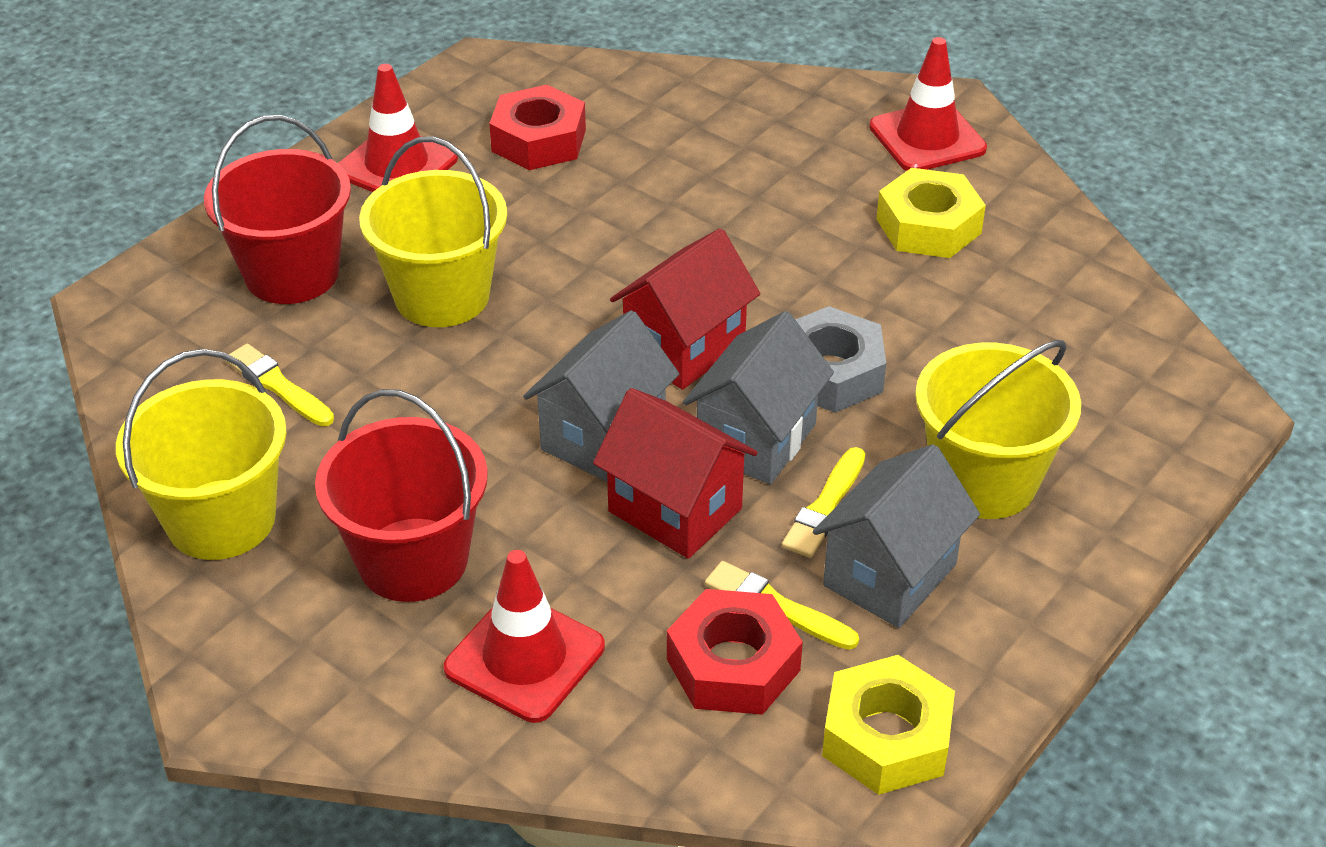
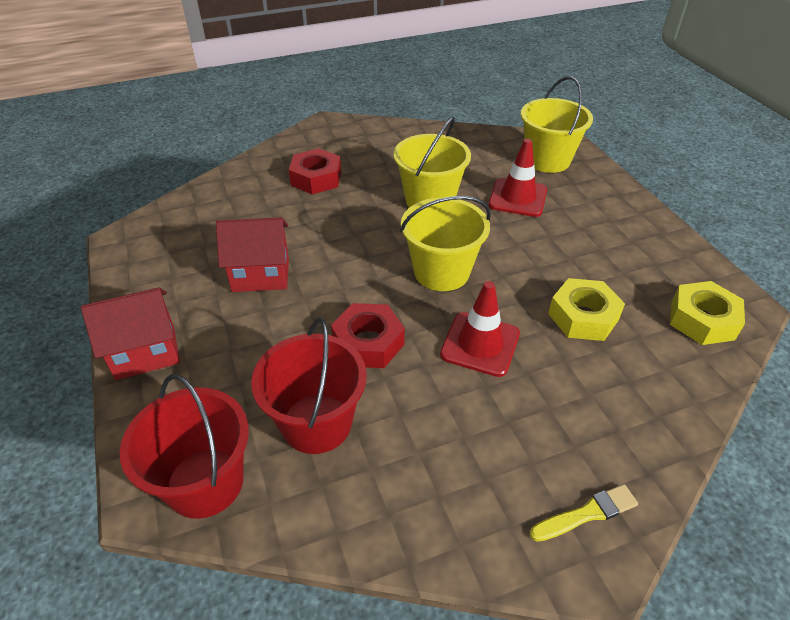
grey house: 3 -> 0
grey nut: 1 -> 0
red traffic cone: 3 -> 2
yellow brush: 3 -> 1

